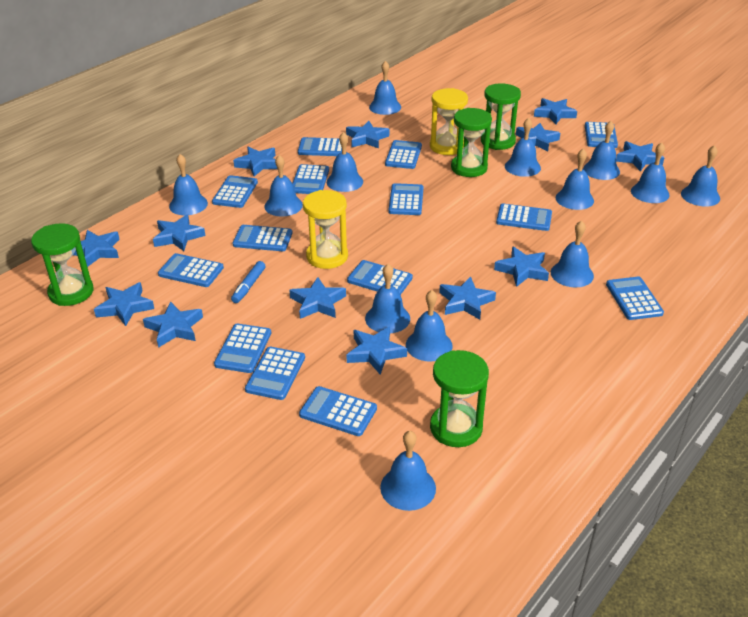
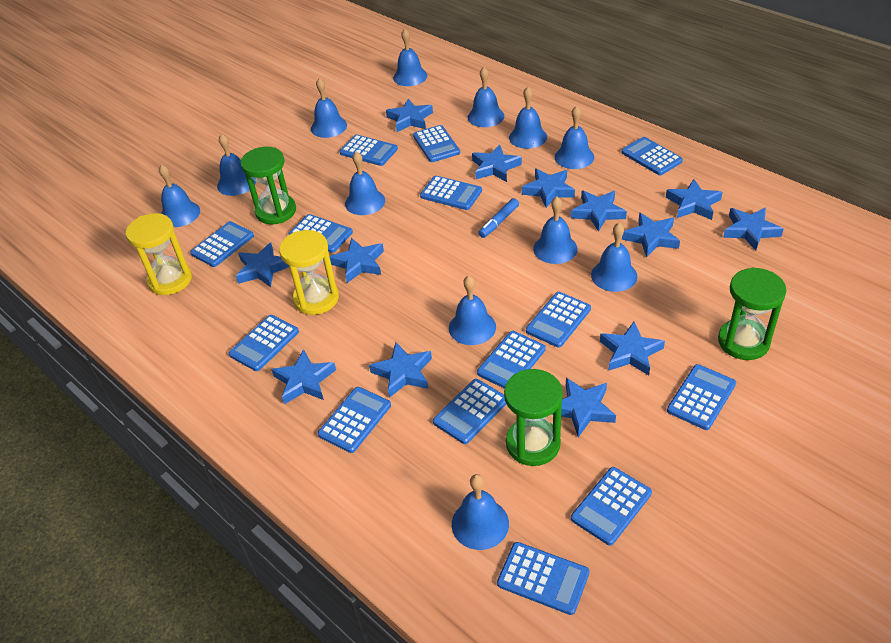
blue bell: 13 -> 12
green hourglass: 4 -> 3

